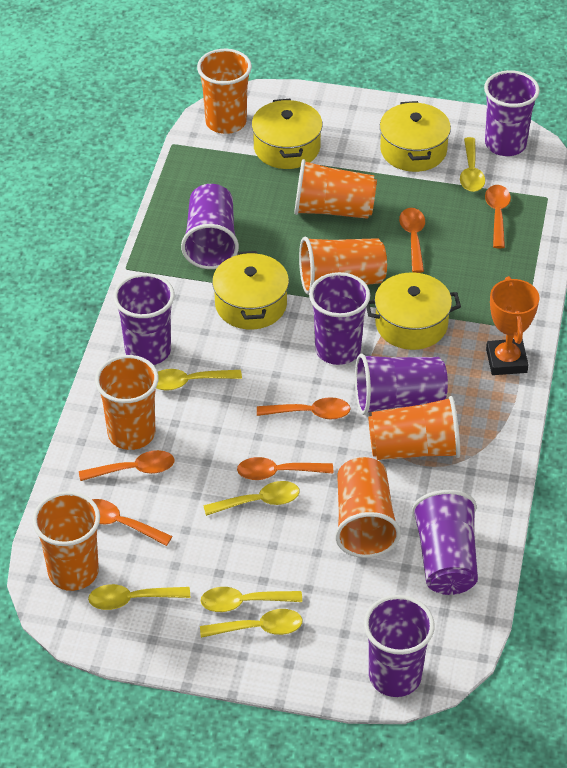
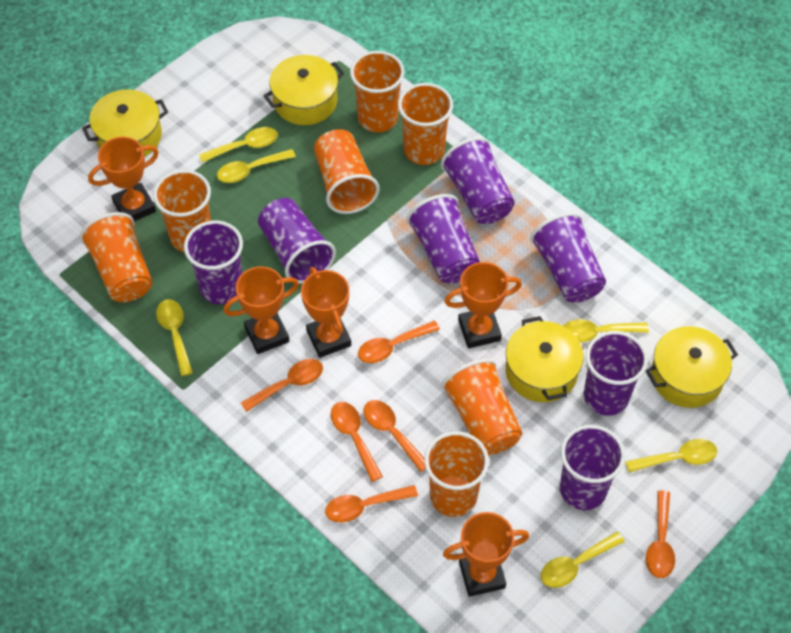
orange trophy: 1 -> 5

